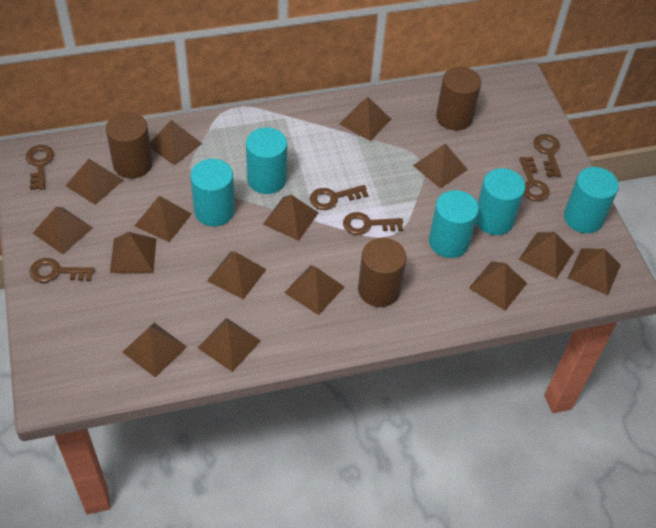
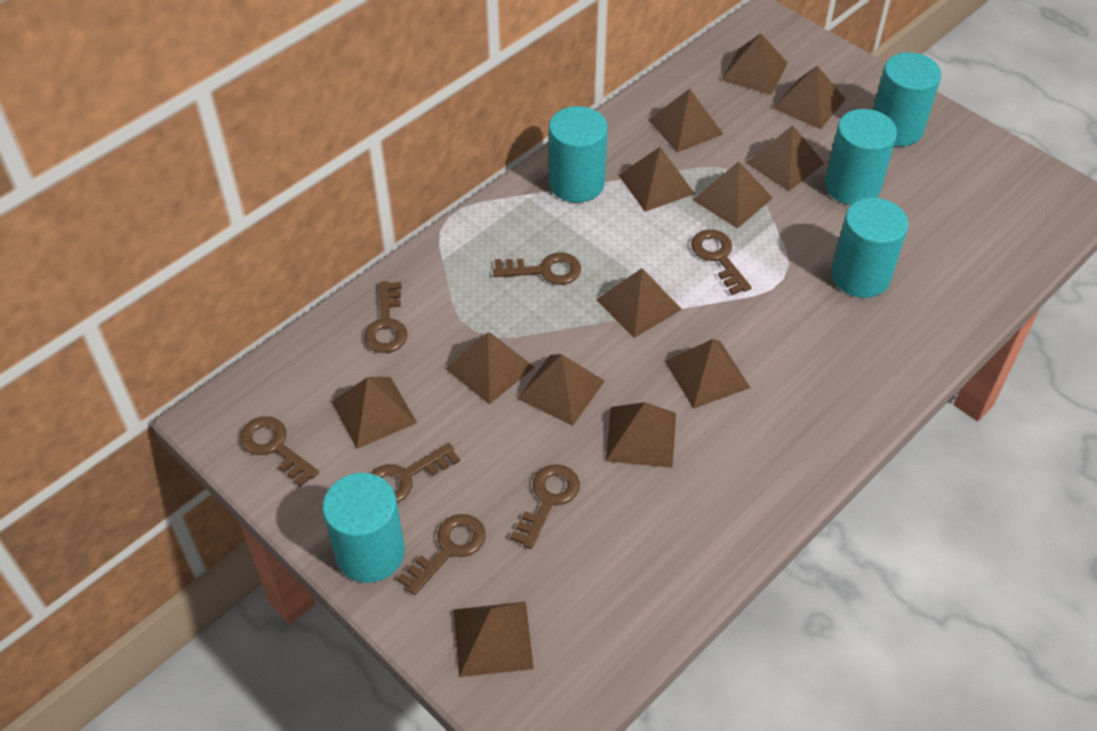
brown cylinder: 3 -> 0
brown key: 6 -> 7
brown pyramid: 15 -> 13

